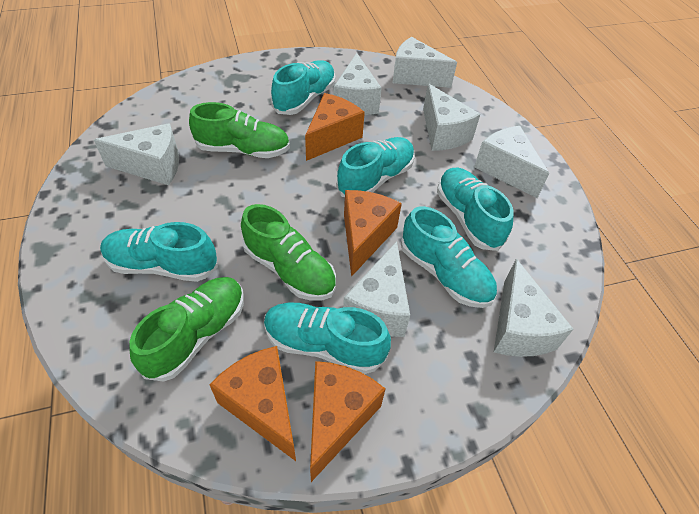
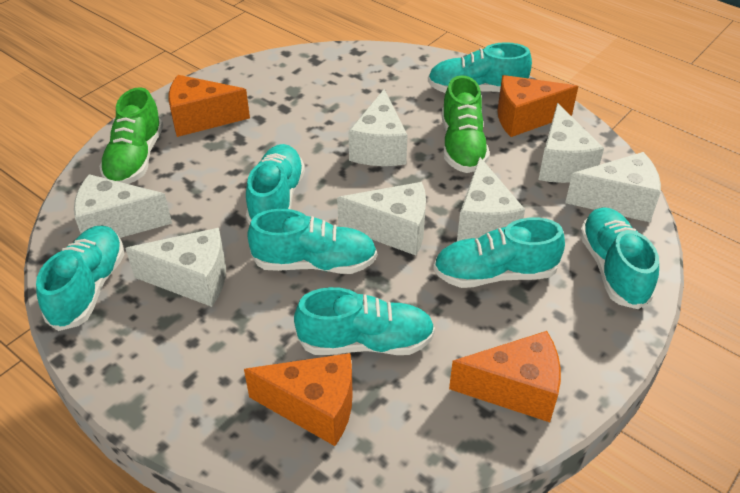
green shoe: 3 -> 2
turquoise shoe: 6 -> 7

